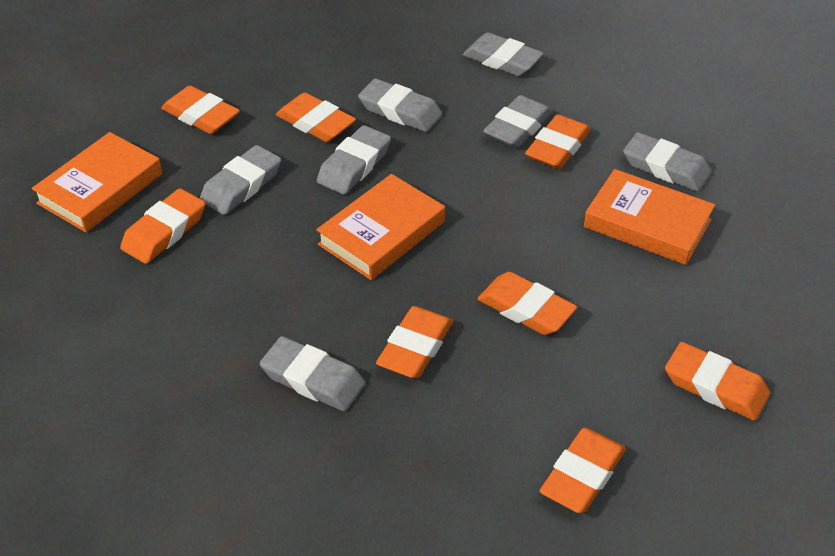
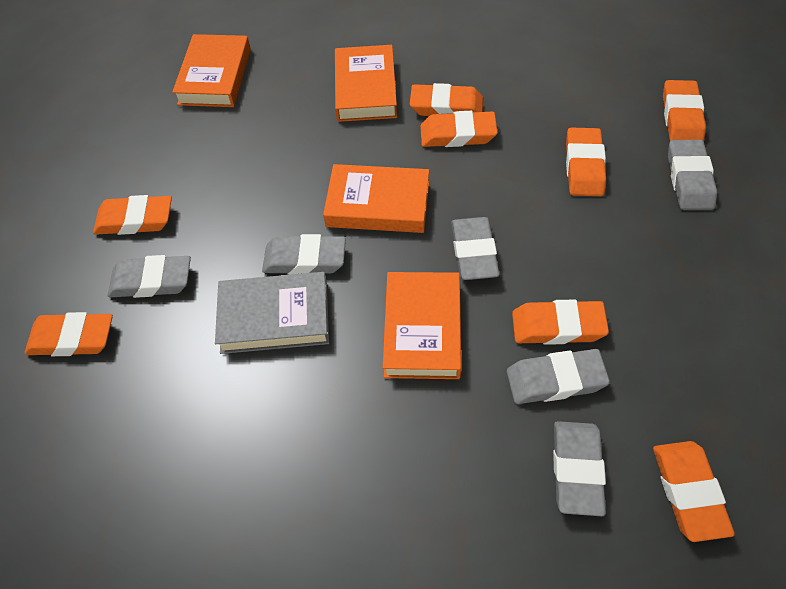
grey book: 0 -> 1
grey eraser: 7 -> 6
orange book: 3 -> 4

